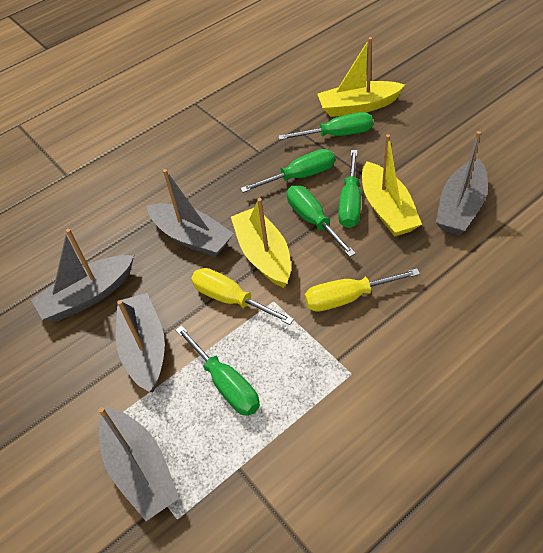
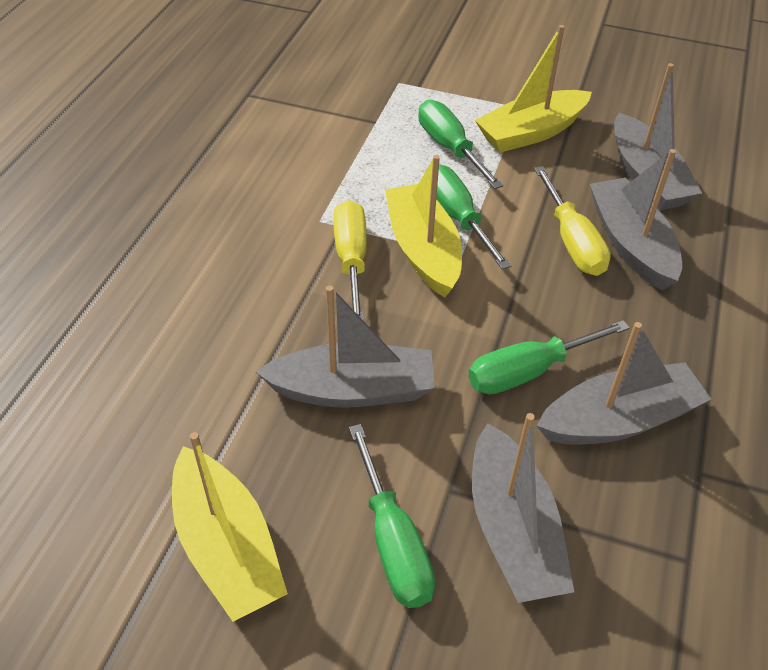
green screwdriver: 5 -> 4

